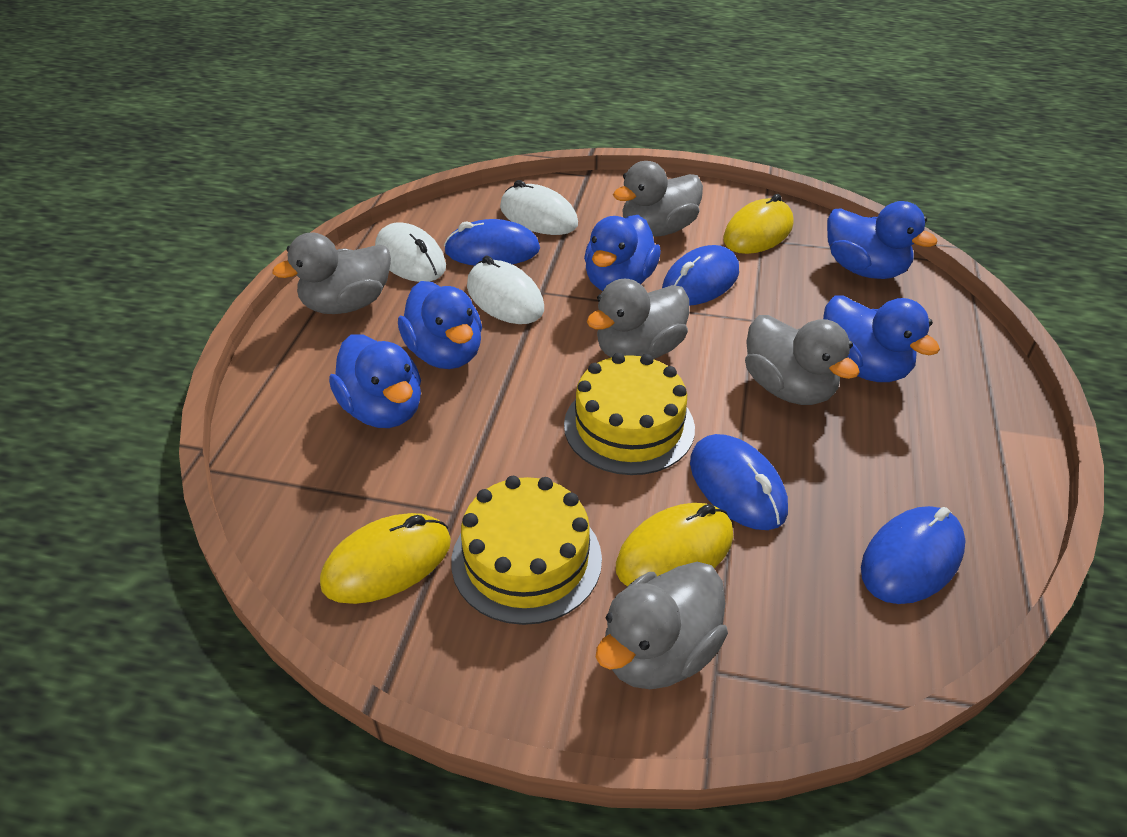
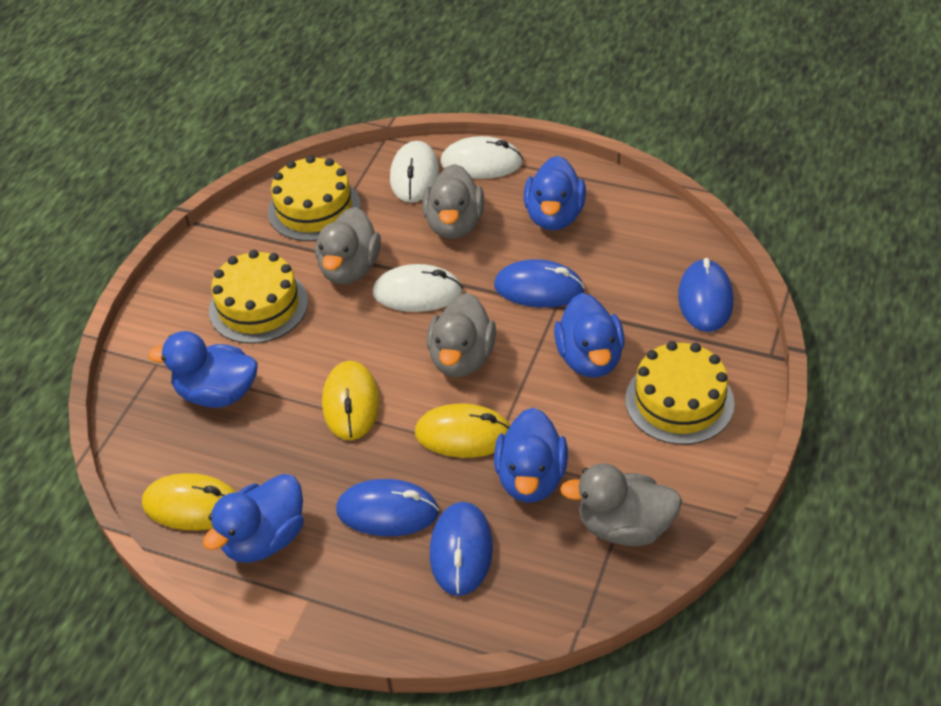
grey duck: 5 -> 4
yellow cake: 2 -> 3

